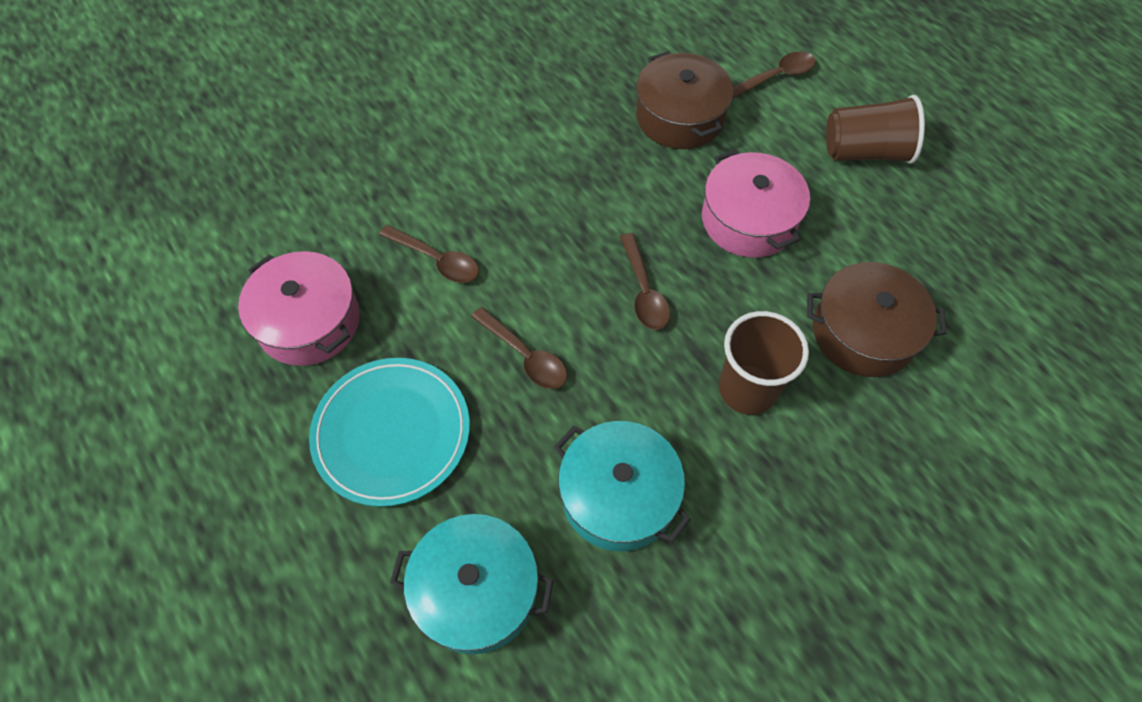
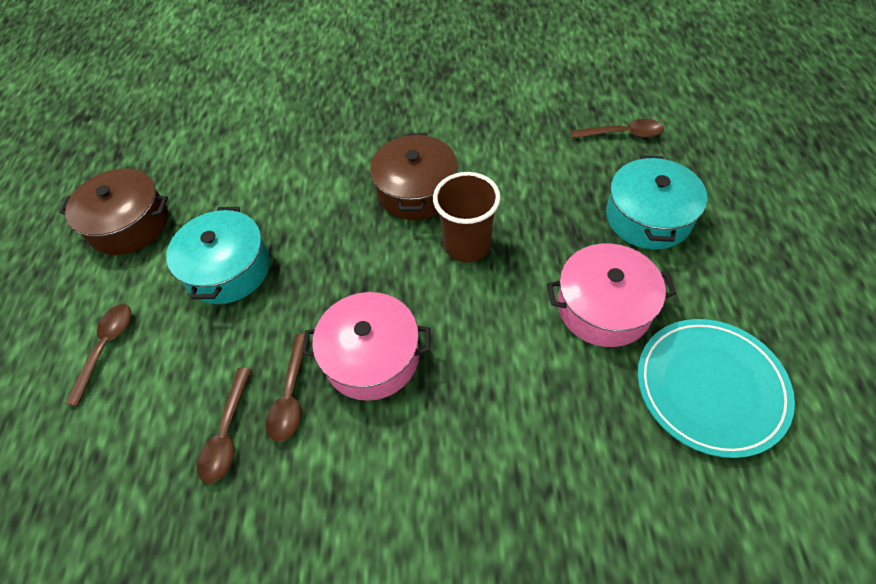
brown cup: 2 -> 1

